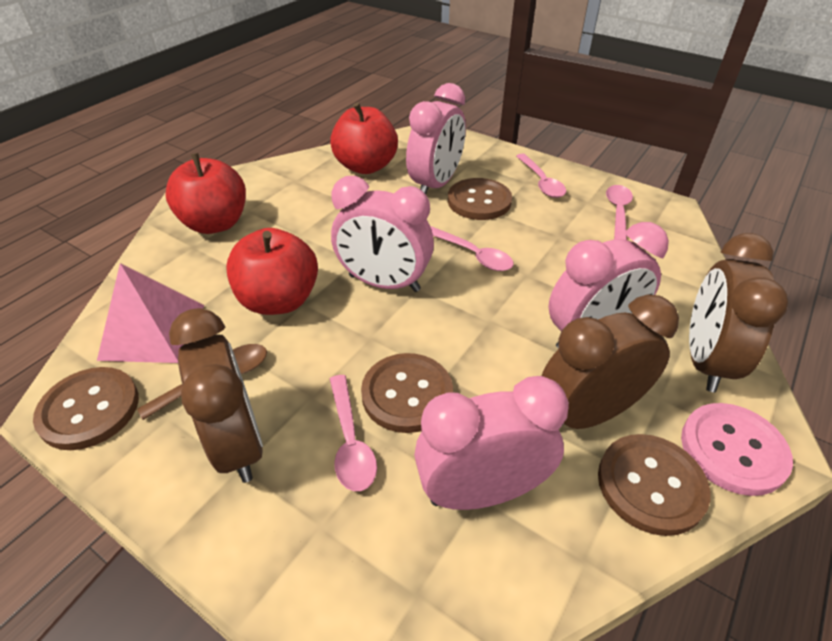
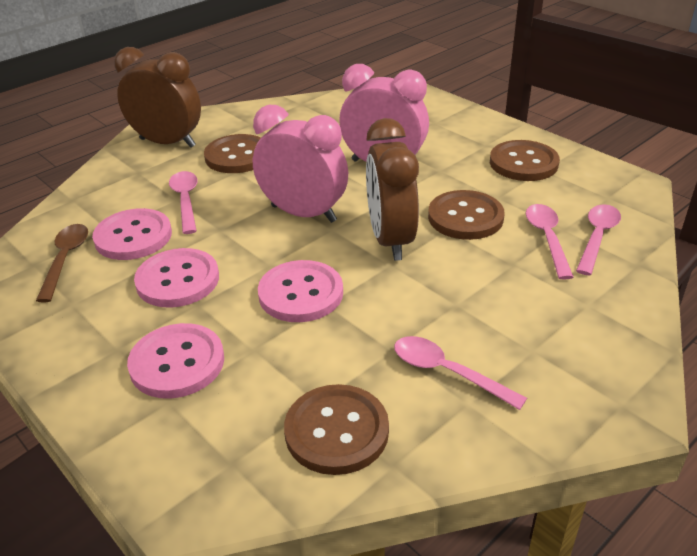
brown clock: 3 -> 2
pink button: 1 -> 4
pink clock: 4 -> 2
pink pyramid: 1 -> 0
red apple: 3 -> 0

